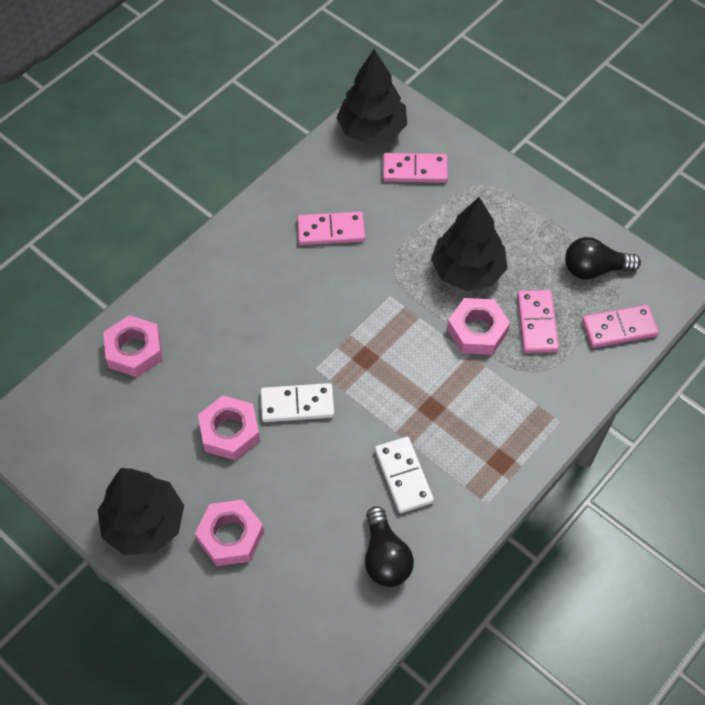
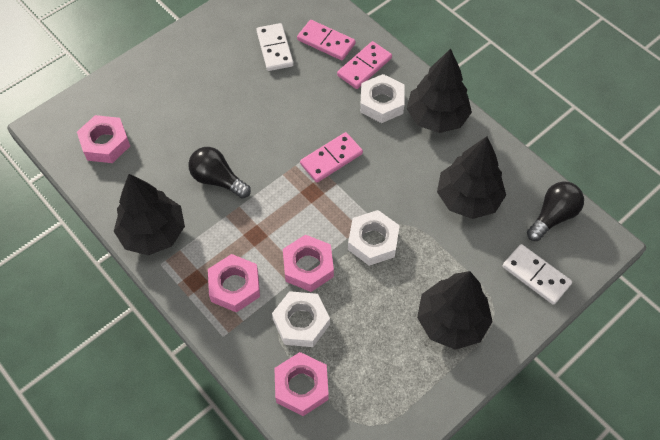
black tree: 3 -> 4
pink domino: 4 -> 3
white nut: 0 -> 3

